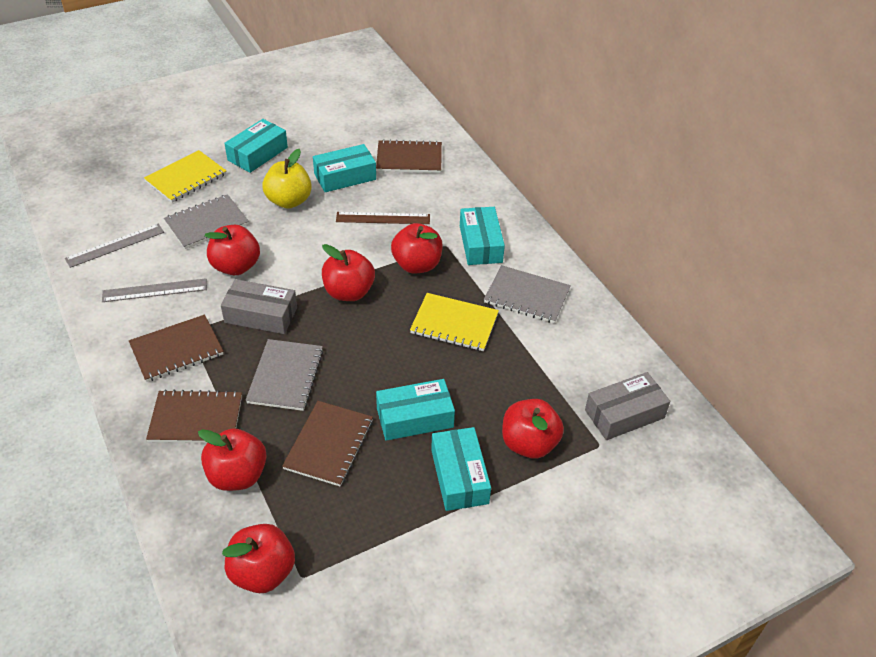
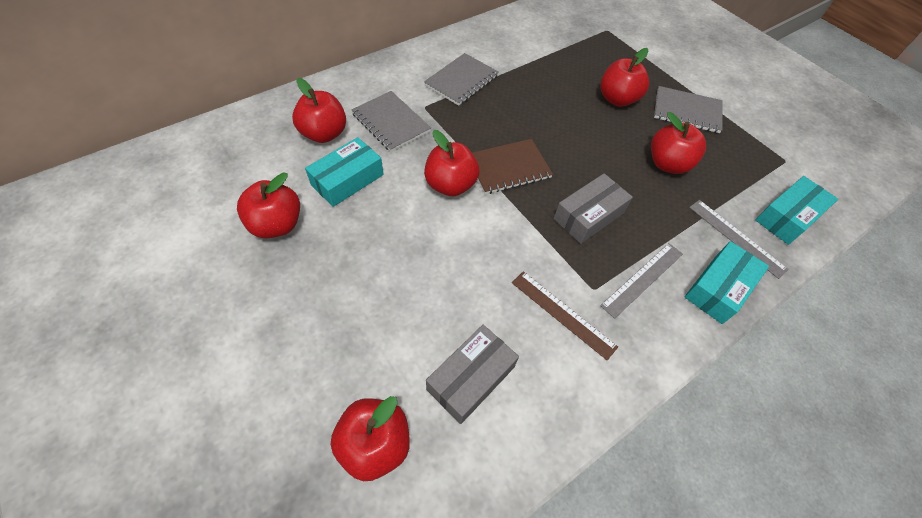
brown notebook: 4 -> 1
turquoise box: 5 -> 3
yellow apple: 1 -> 0
yellow notebook: 2 -> 0

